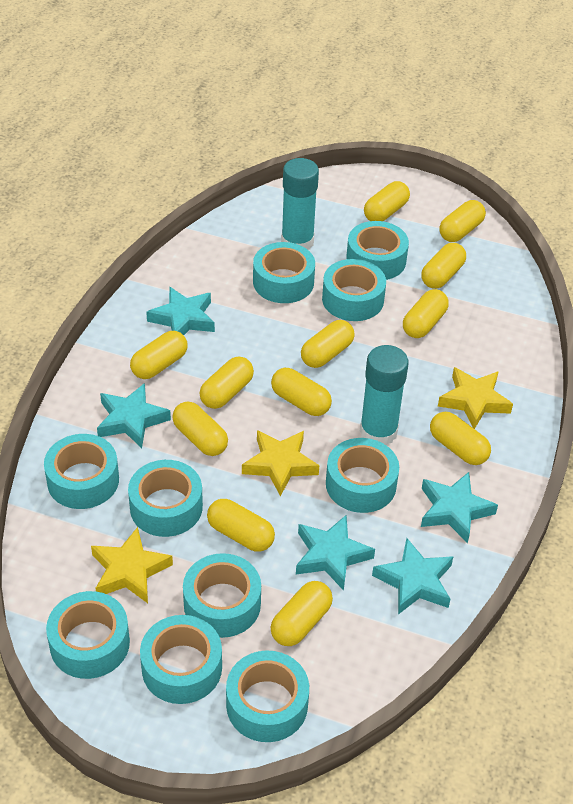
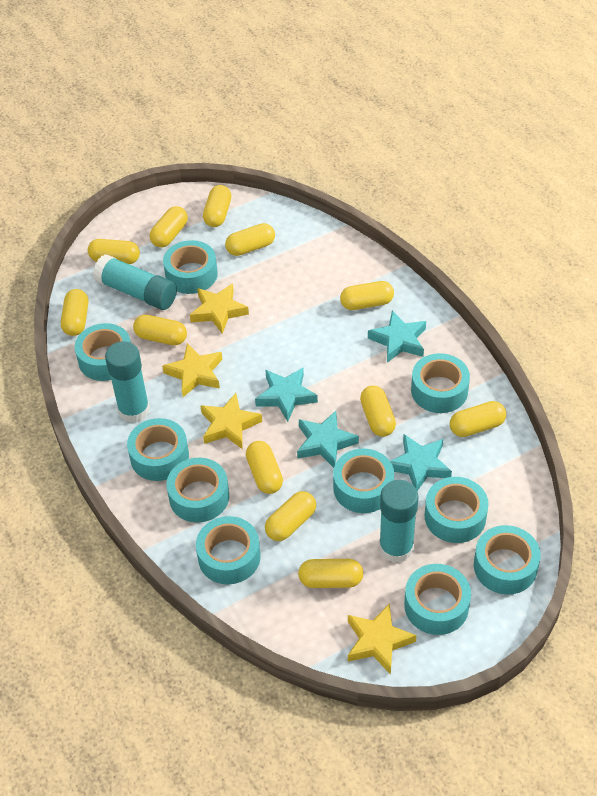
turquoise glue stick: 2 -> 3
turquoise star: 5 -> 4
yellow star: 3 -> 4

